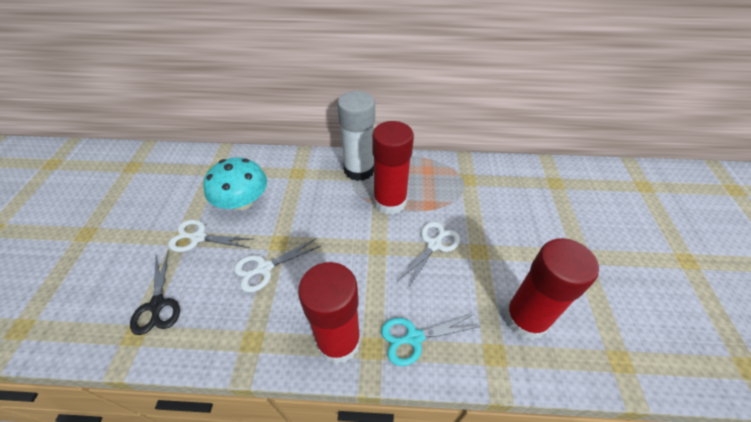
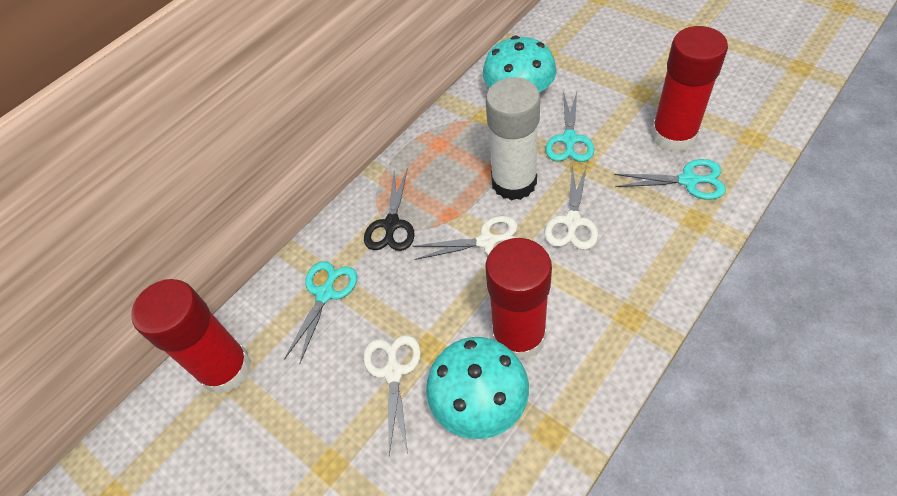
turquoise mushroom: 1 -> 2
turquoise scissors: 1 -> 3

